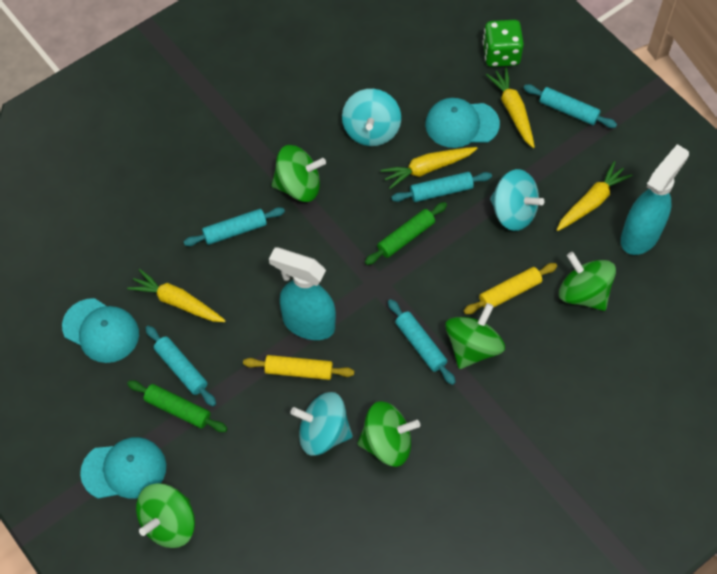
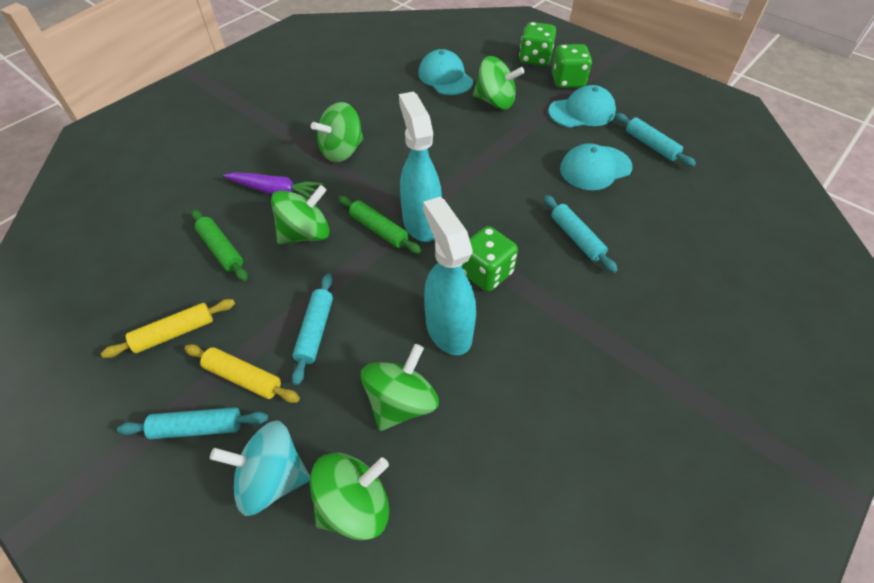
green dice: 1 -> 3
purple carrot: 0 -> 1
turquoise rolling pin: 5 -> 4
turquoise spinning top: 3 -> 1
yellow carrot: 4 -> 0

